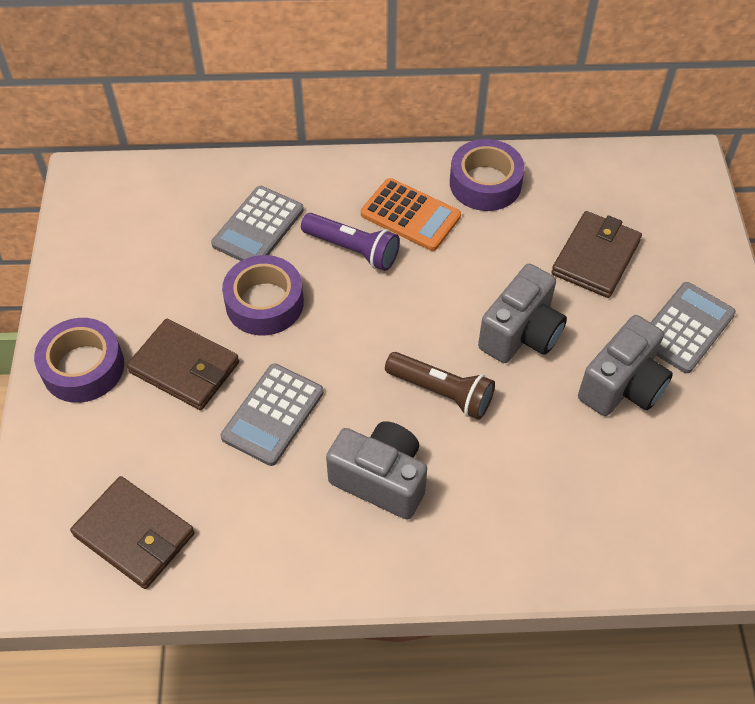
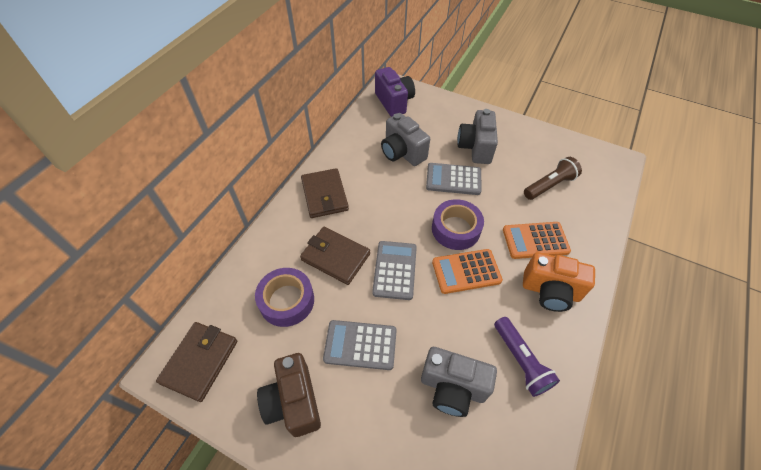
brown camera: 0 -> 1
orange calculator: 1 -> 2
orange camera: 0 -> 1
purple camera: 0 -> 1
purple tape: 3 -> 2

